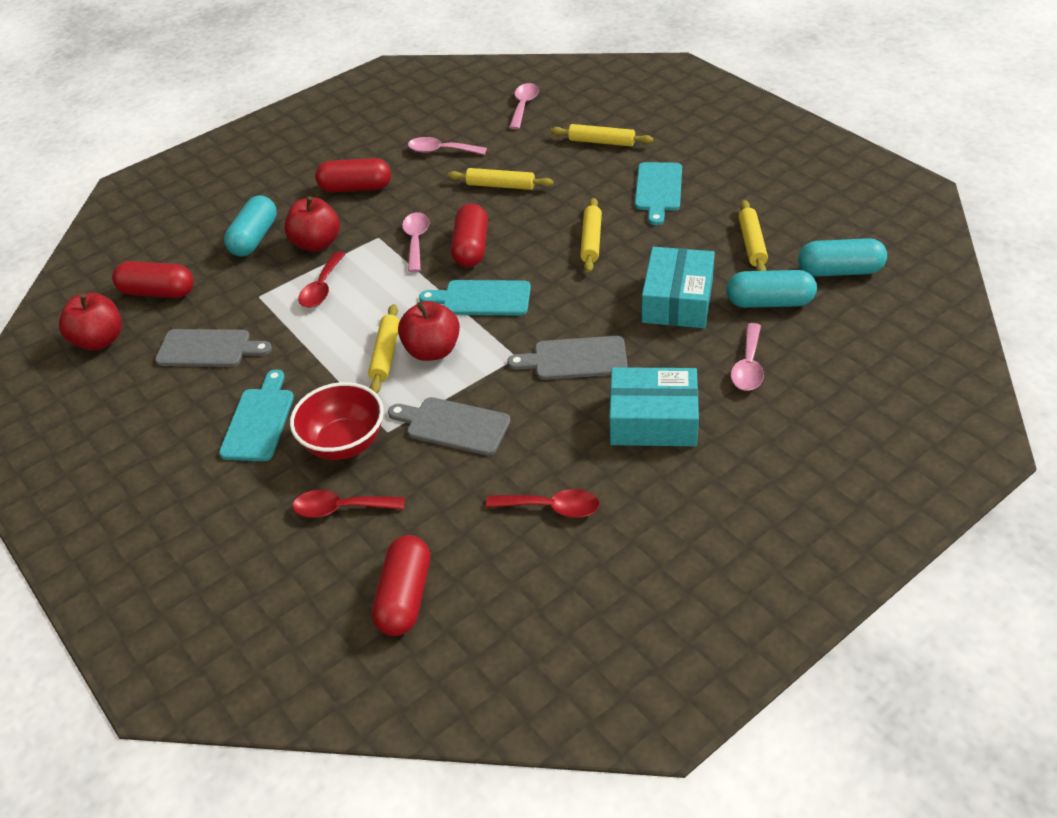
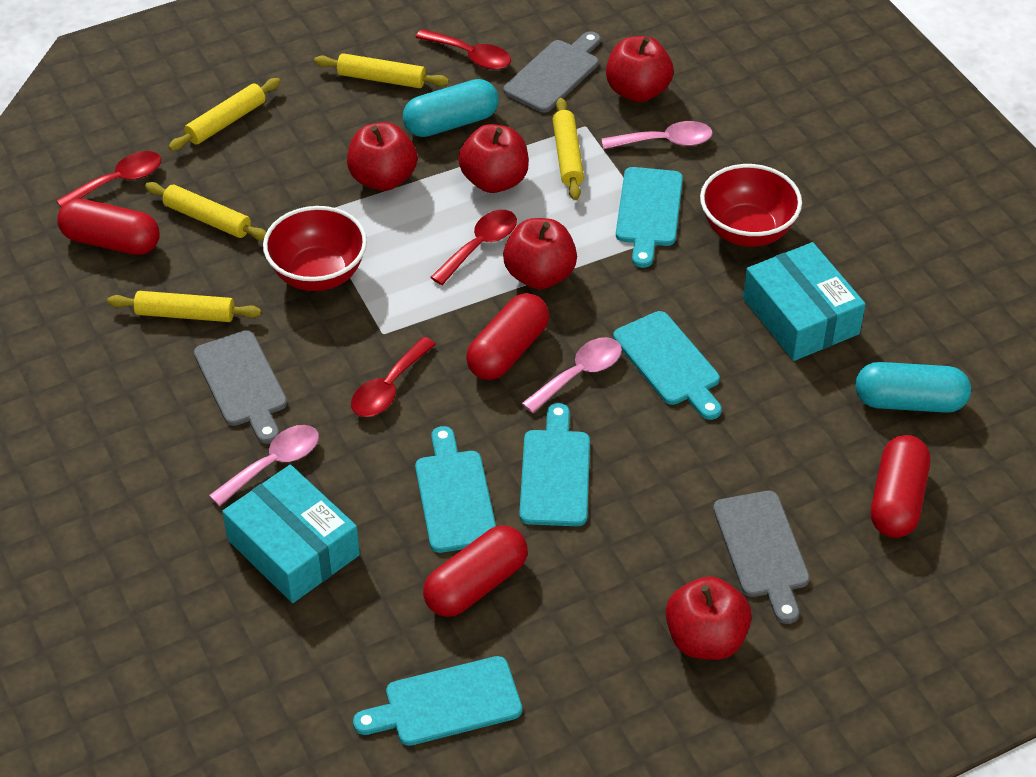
pink spoon: 4 -> 3
red apple: 3 -> 5
red bowl: 1 -> 2
red spoon: 3 -> 4
turquoise capsule: 3 -> 2
turquoise cutting board: 3 -> 5

